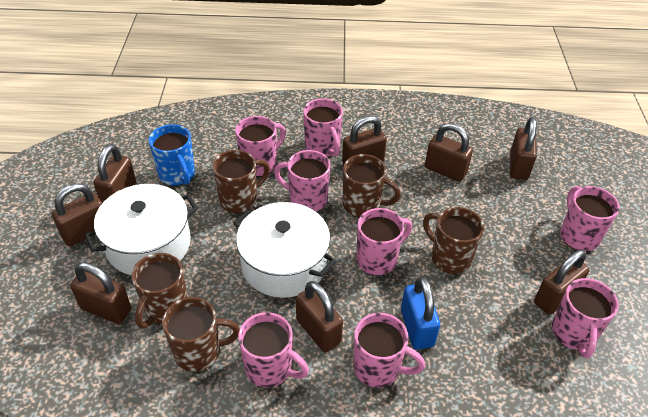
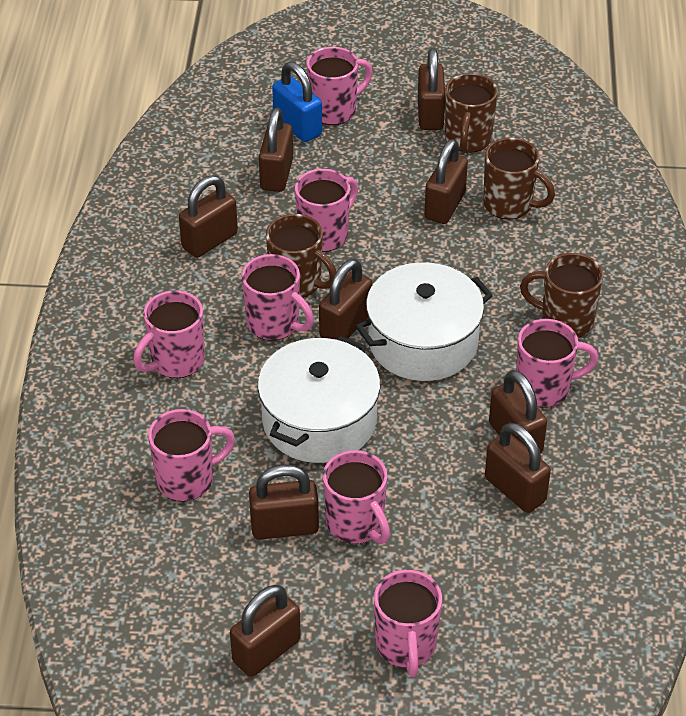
blue mug: 1 -> 0
brown mug: 5 -> 4
brown padlock: 8 -> 9

